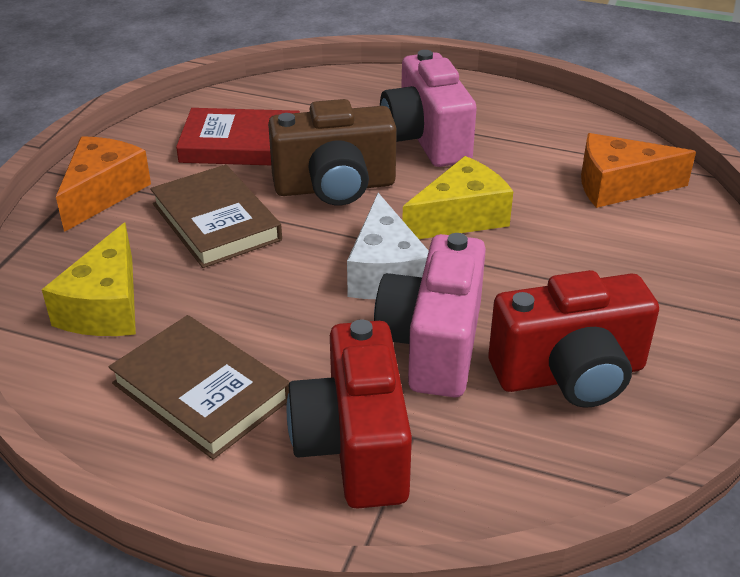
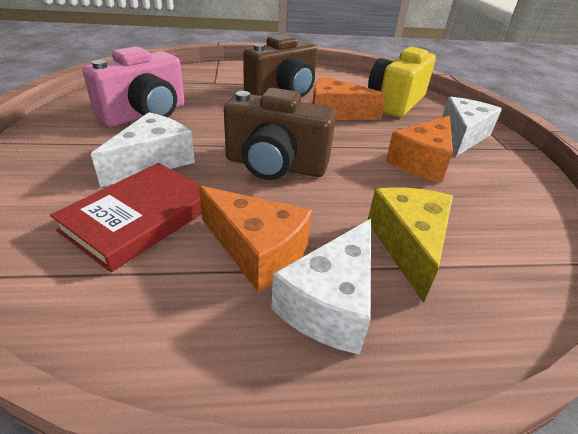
brown book: 2 -> 0
brown camera: 1 -> 2
orange cheese: 2 -> 3
pink camera: 2 -> 1
red camera: 2 -> 0
white cheese: 1 -> 3
yellow camera: 0 -> 1
yellow cheese: 2 -> 1

